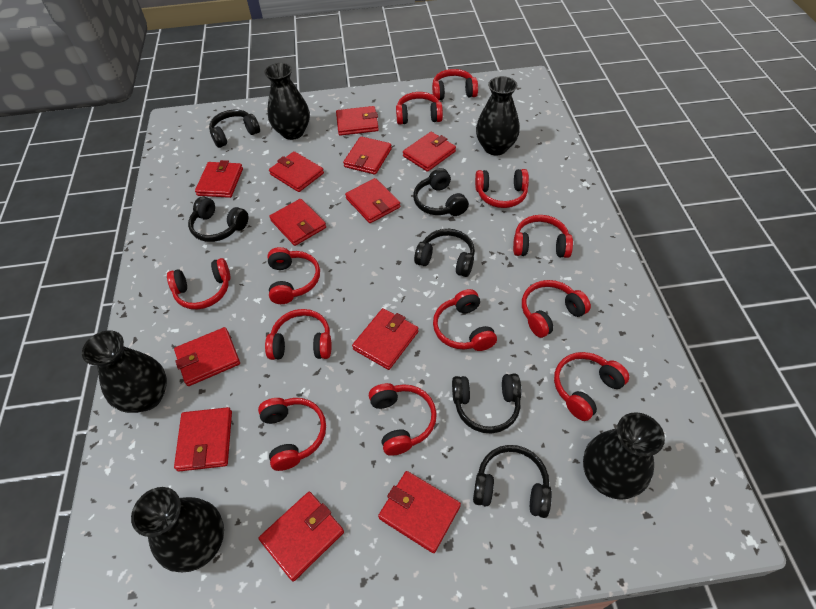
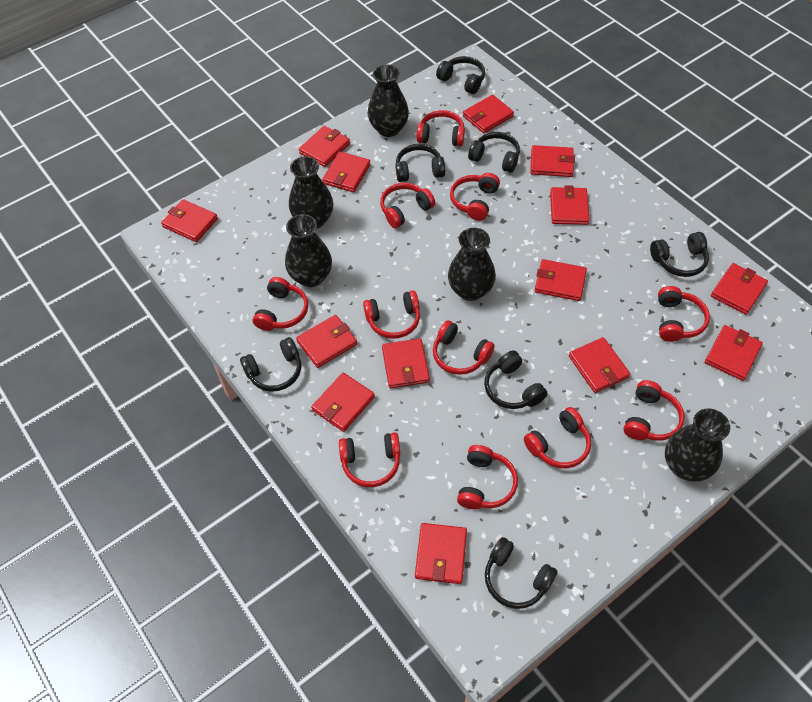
black headphones: 6 -> 7
red headphones: 12 -> 11
red wallet: 12 -> 14

